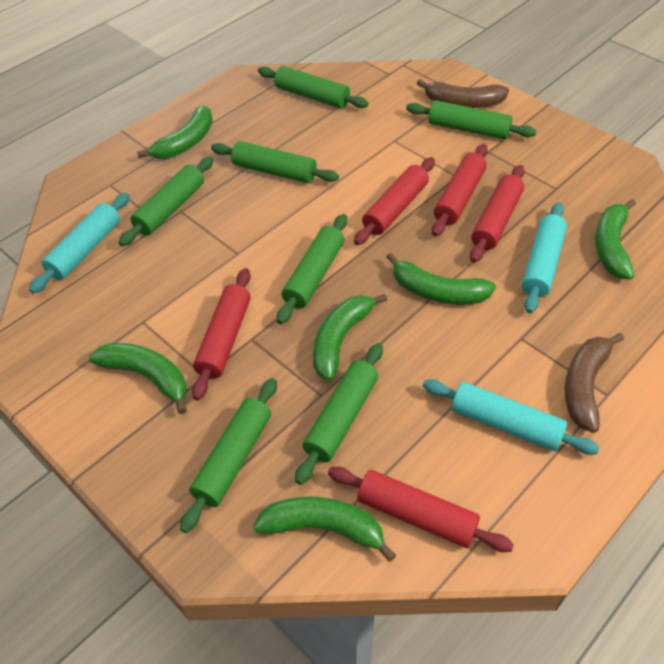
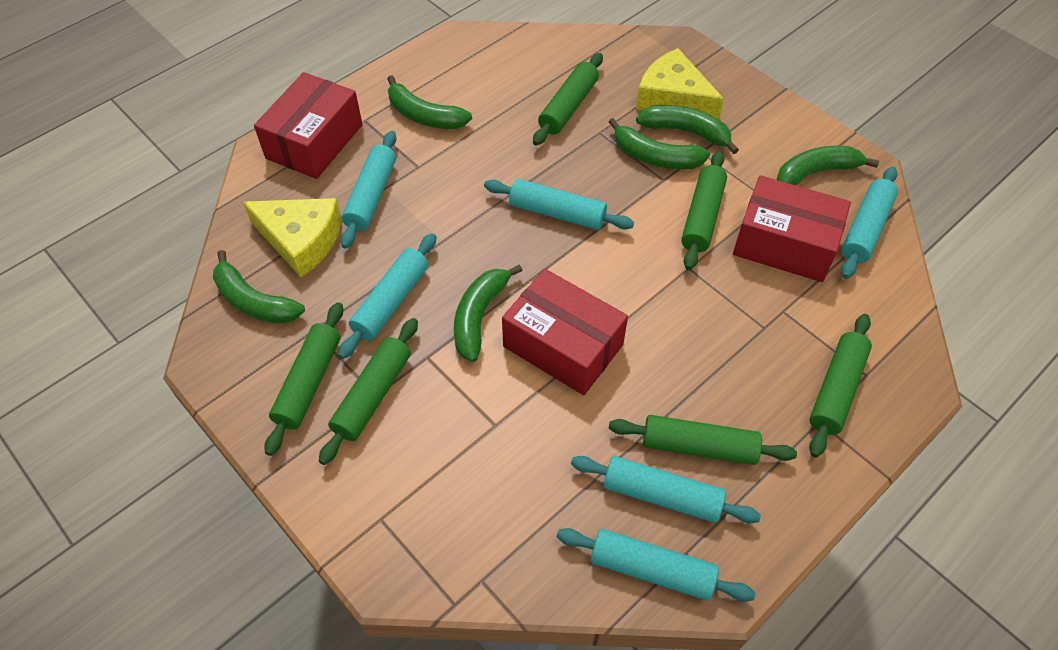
brown banana: 2 -> 0
green rolling pin: 7 -> 6
red box: 0 -> 3
red rolling pin: 5 -> 0
turquoise rolling pin: 3 -> 6
yellow cheese: 0 -> 2

